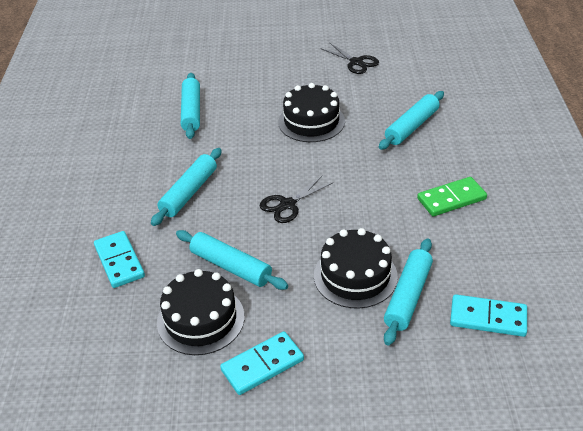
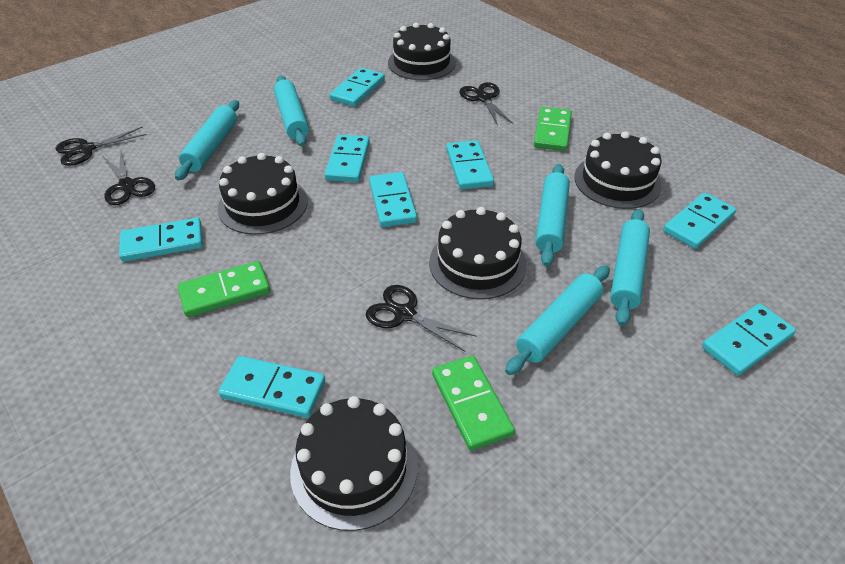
black cake: 3 -> 5
black scissors: 2 -> 4
green domino: 1 -> 3
turquoise domino: 3 -> 8

